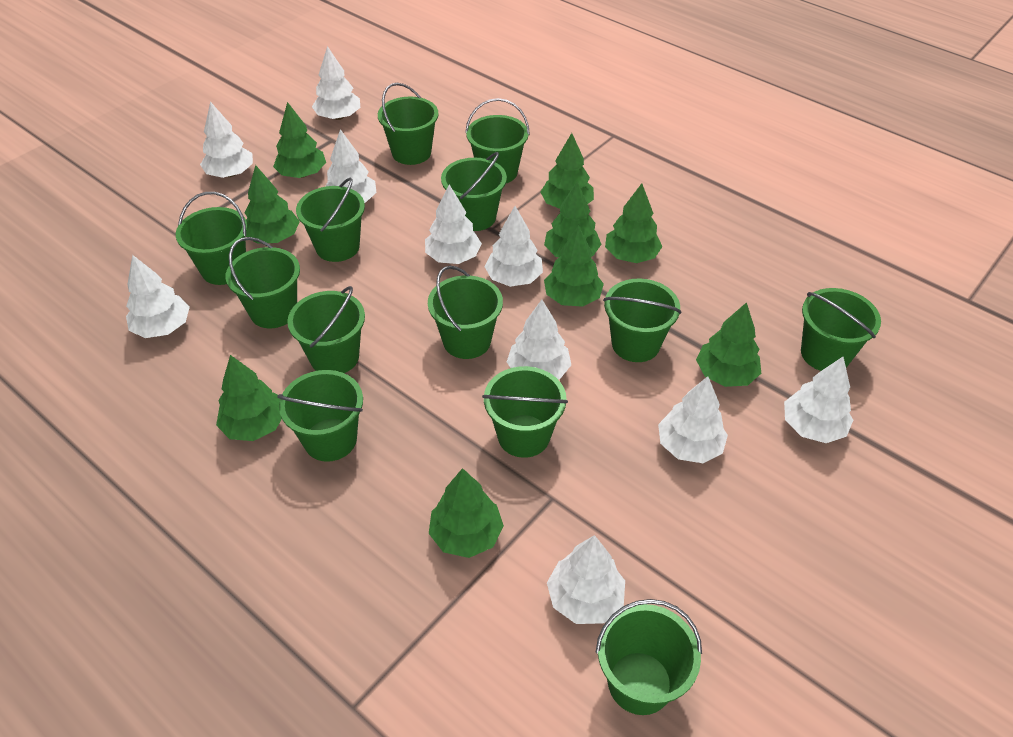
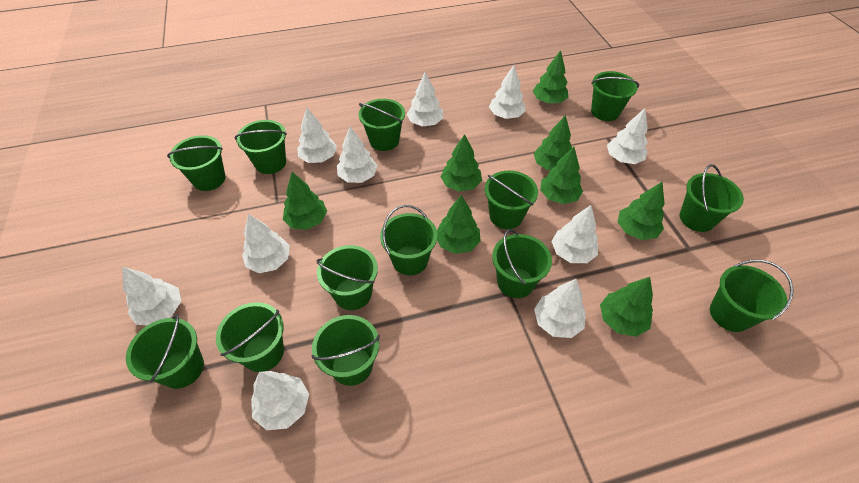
green tree: 9 -> 8

